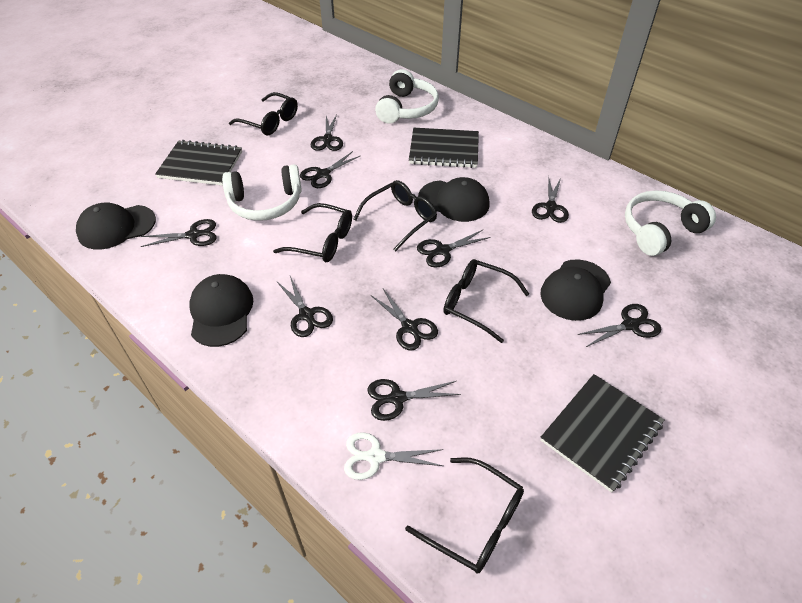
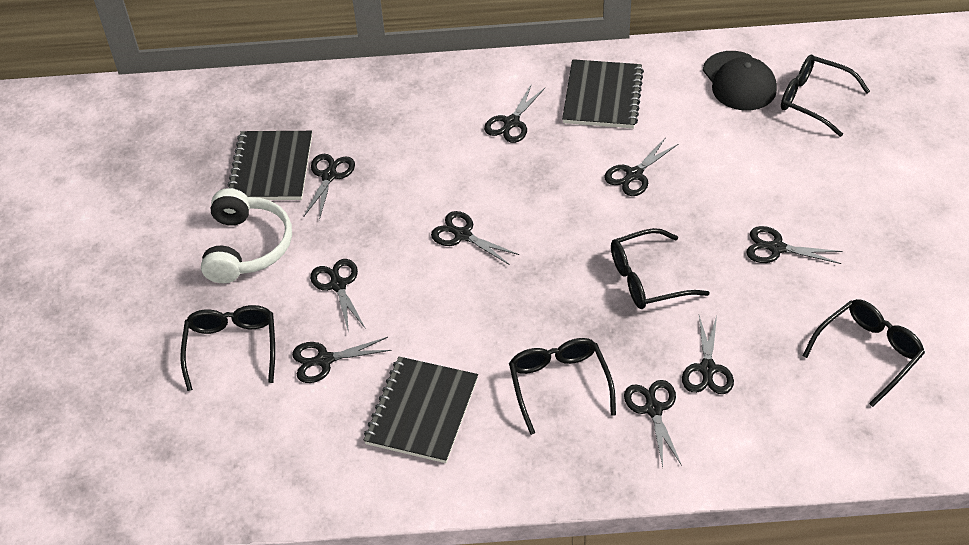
black cap: 4 -> 1
white headphones: 3 -> 1
white scissors: 1 -> 0

